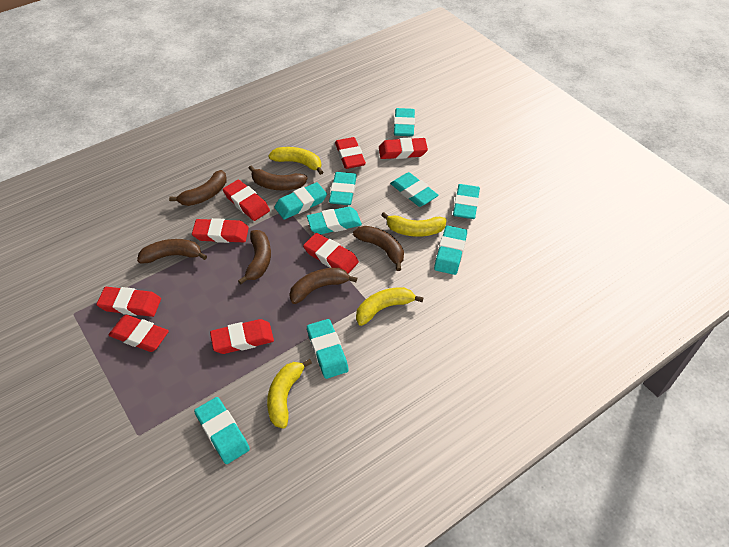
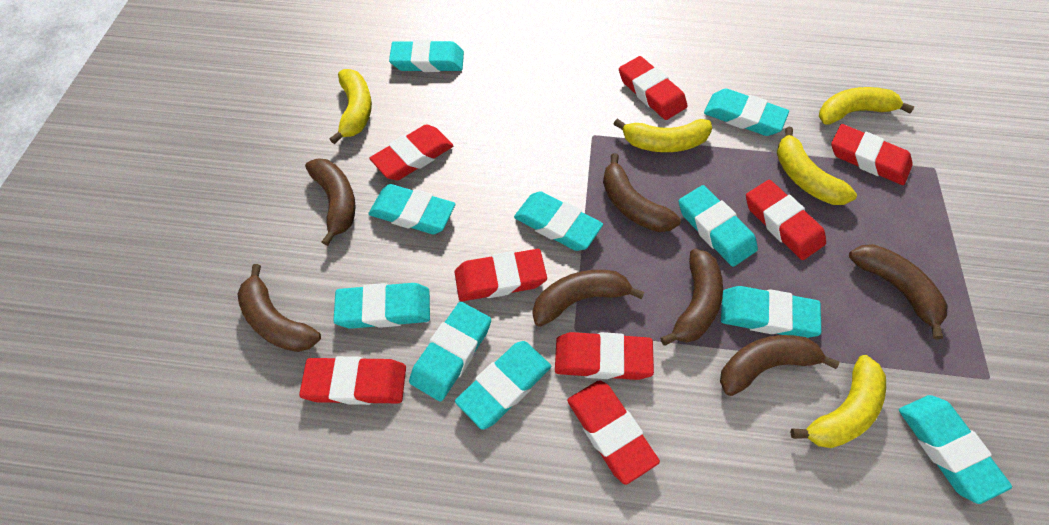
brown banana: 6 -> 7
turquoise eraser: 9 -> 10
yellow banana: 4 -> 5

